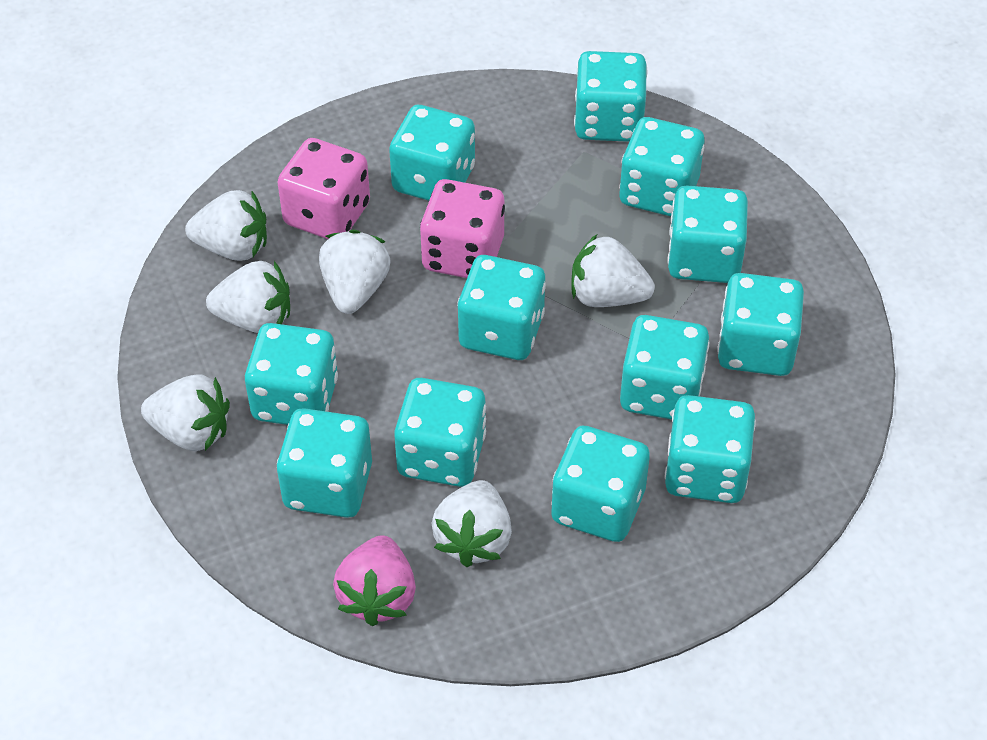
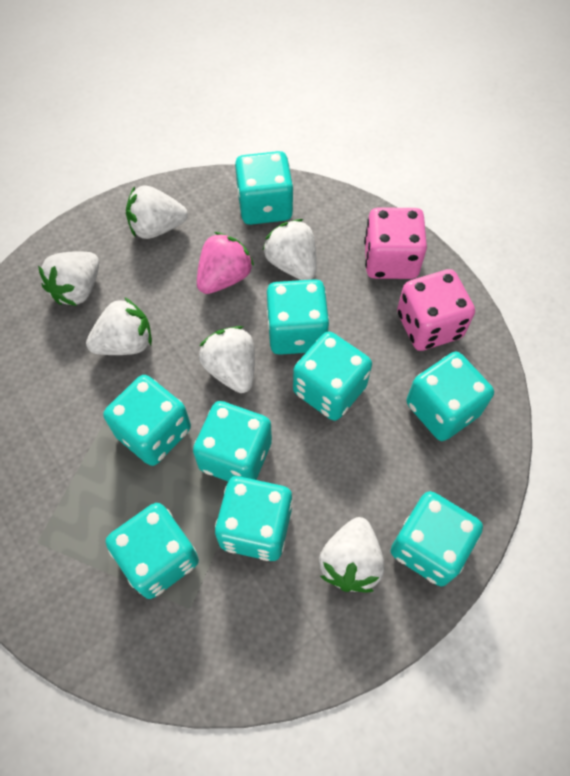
turquoise dice: 12 -> 9

